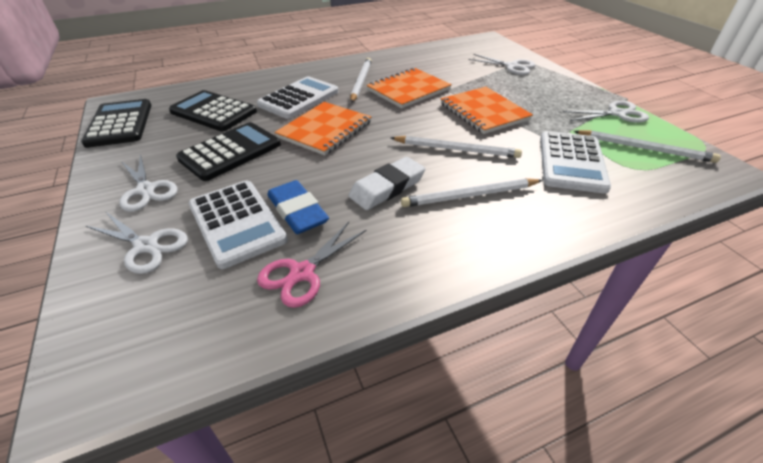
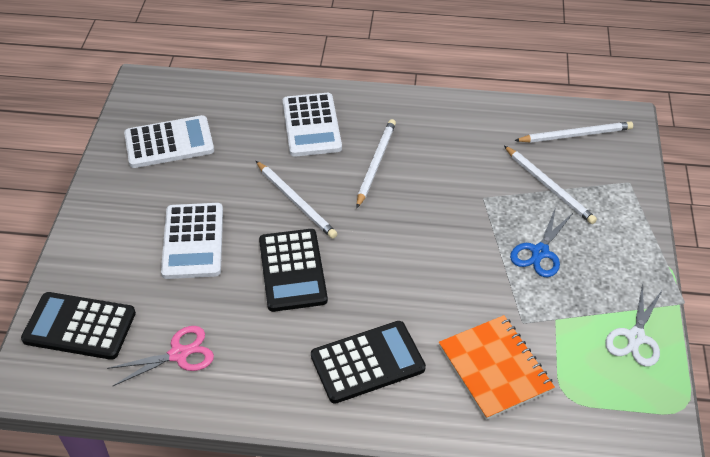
blue eraser: 1 -> 0
blue scissors: 0 -> 1
orange notebook: 3 -> 1
white eraser: 1 -> 0
white scissors: 4 -> 1

